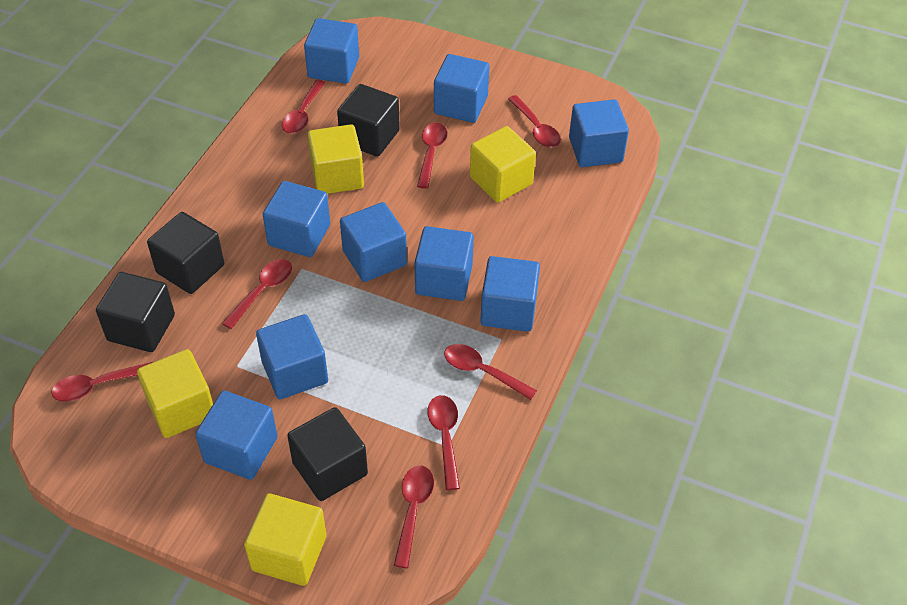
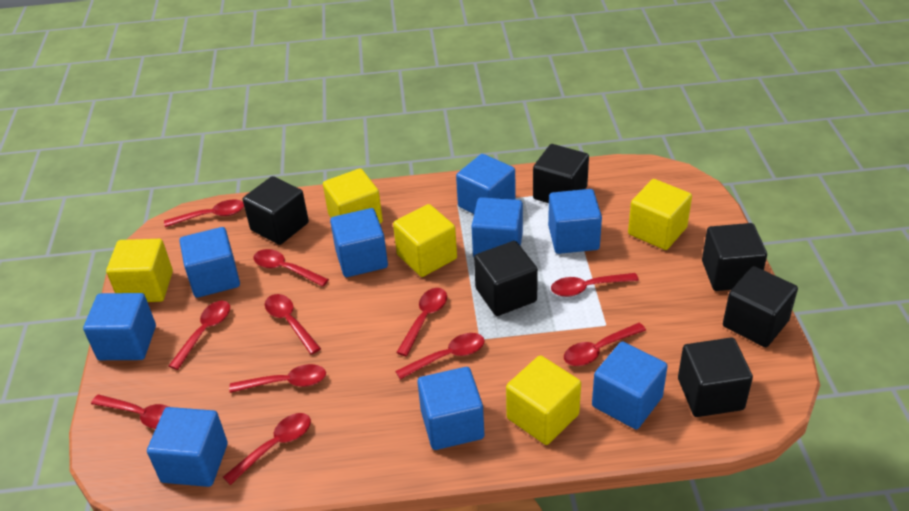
black cube: 4 -> 6
red spoon: 8 -> 11
yellow cube: 4 -> 5

